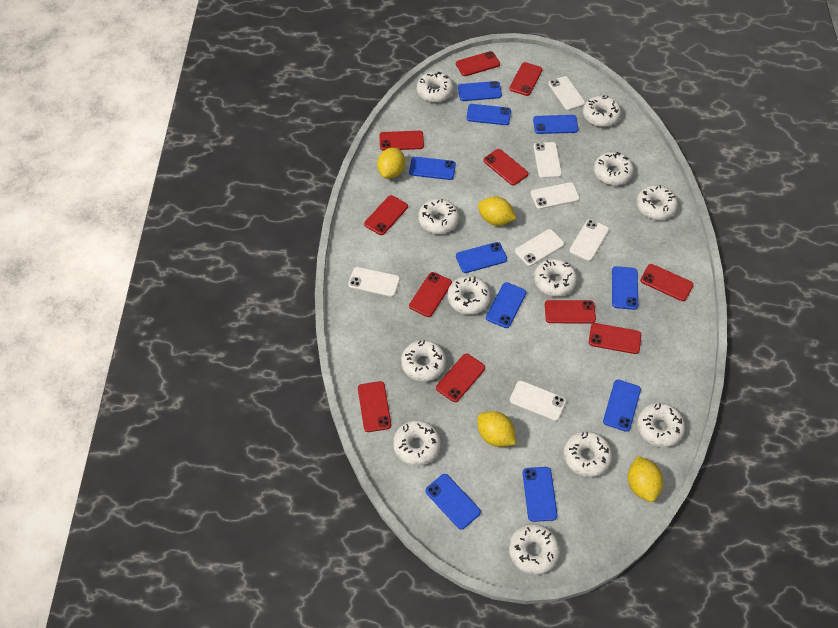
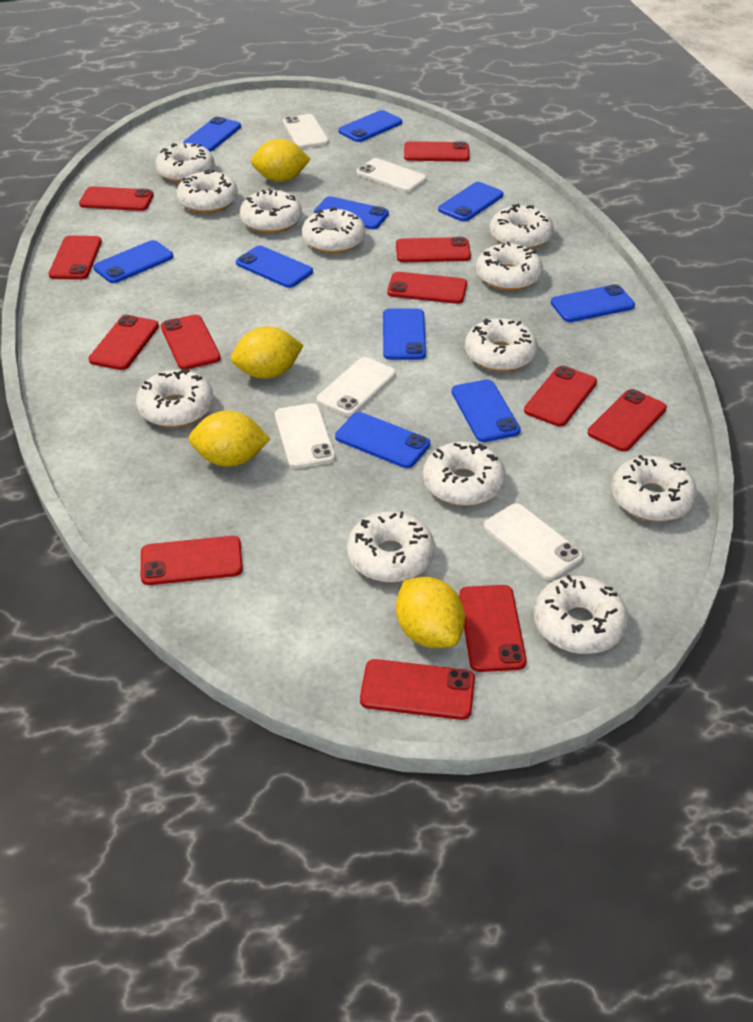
red phone: 11 -> 12
white phone: 7 -> 5

